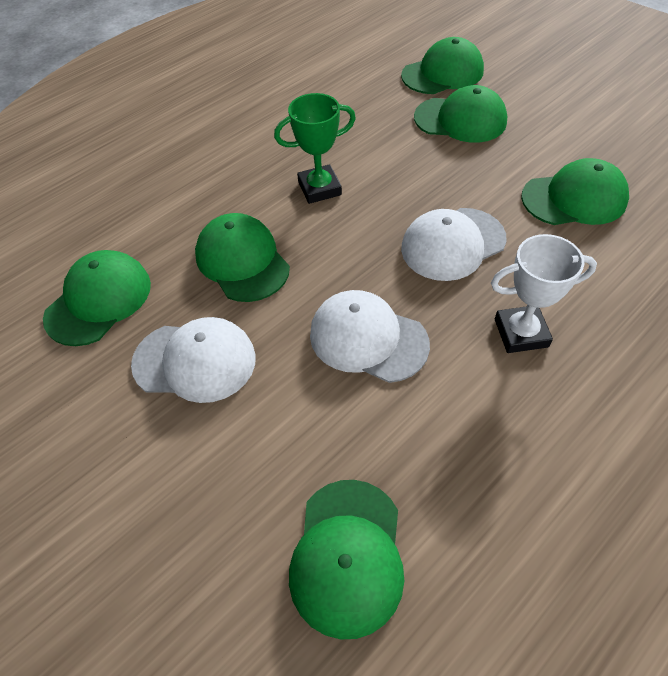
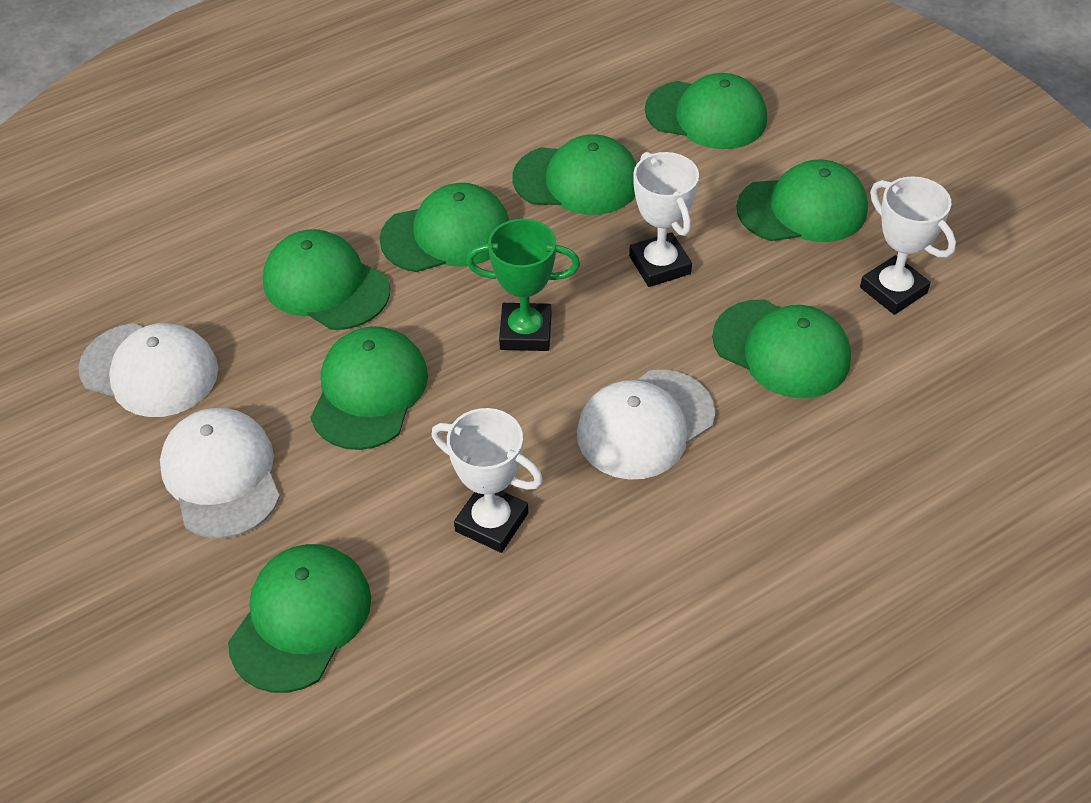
green cap: 6 -> 8
white trophy: 1 -> 3

